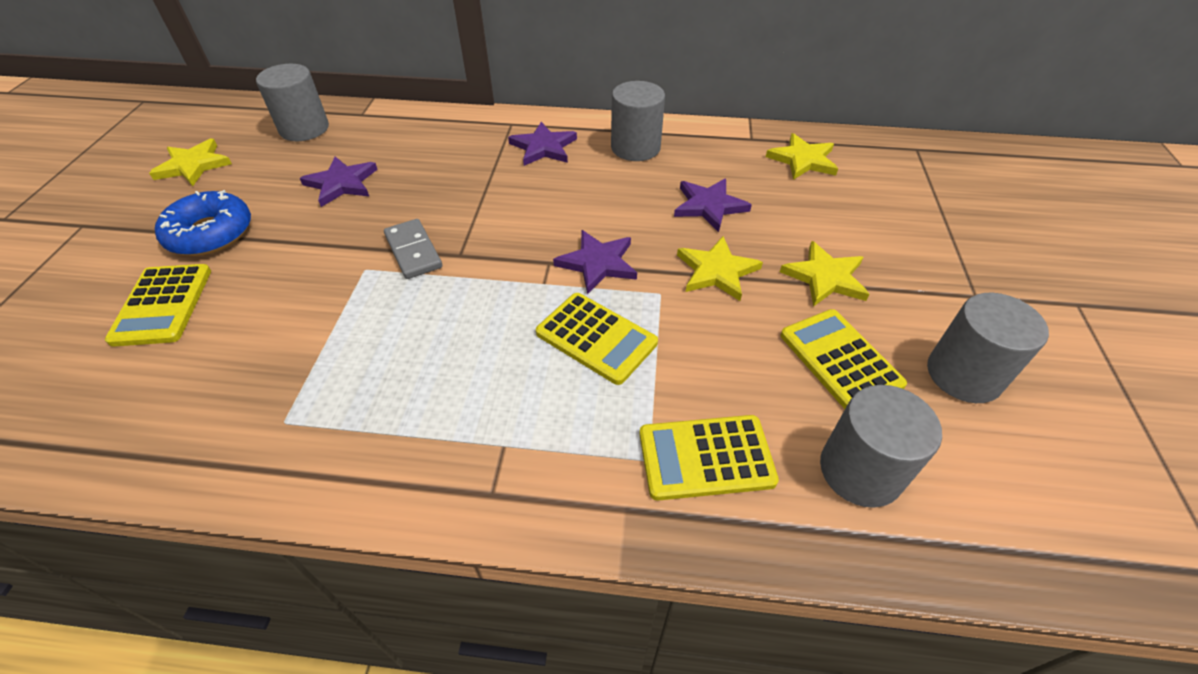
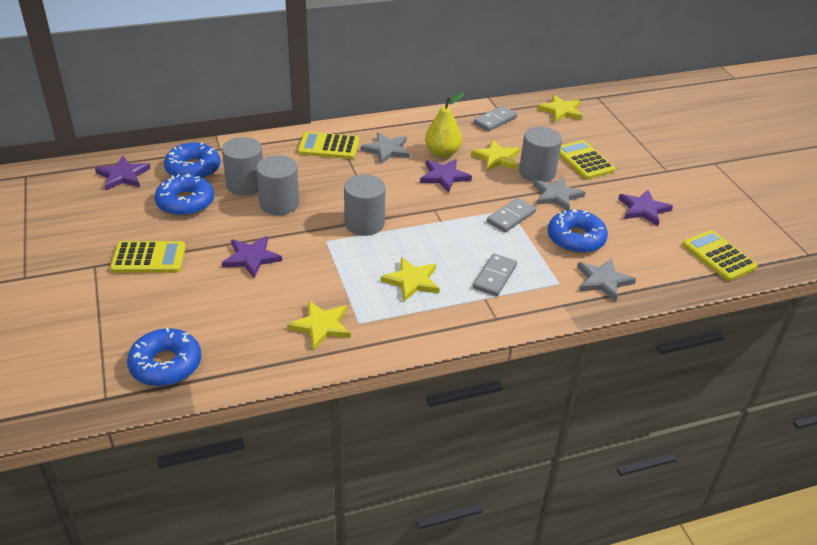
blue donut: 1 -> 4
grey domino: 1 -> 3
grey star: 0 -> 3
yellow pear: 0 -> 1

